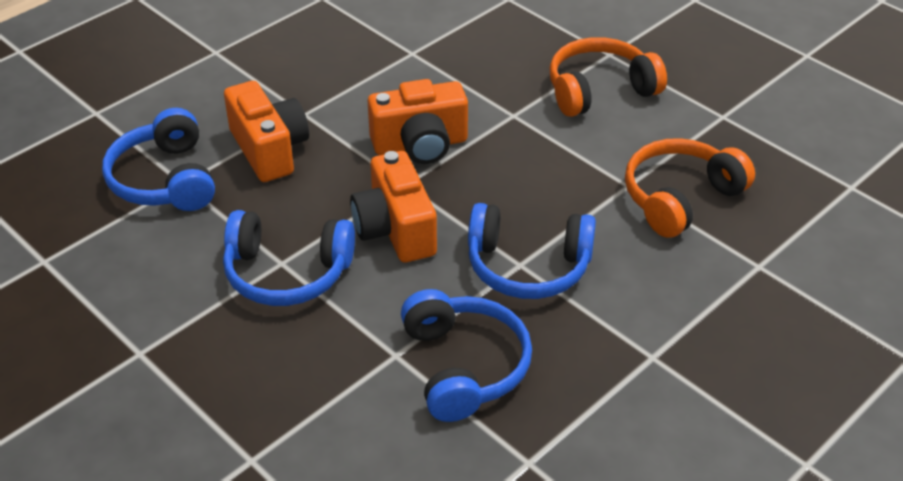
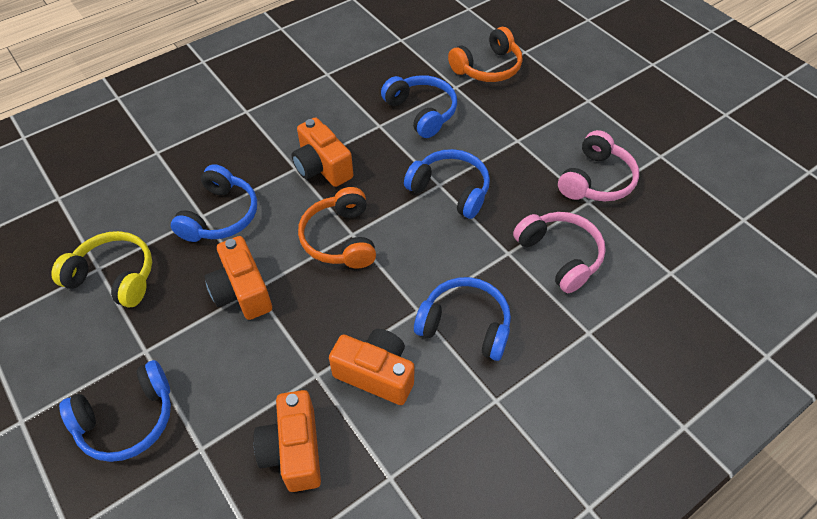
blue headphones: 4 -> 5
orange camera: 3 -> 4
pink headphones: 0 -> 2
yellow headphones: 0 -> 1

